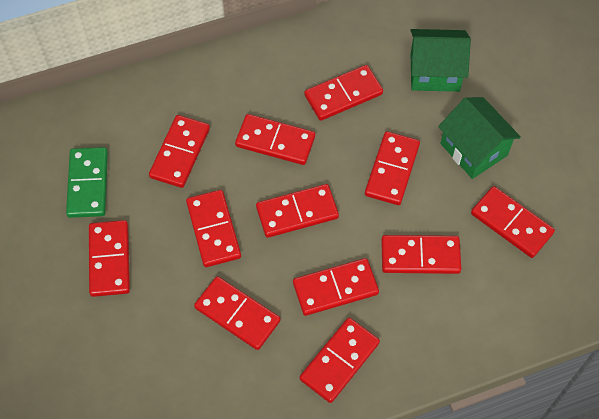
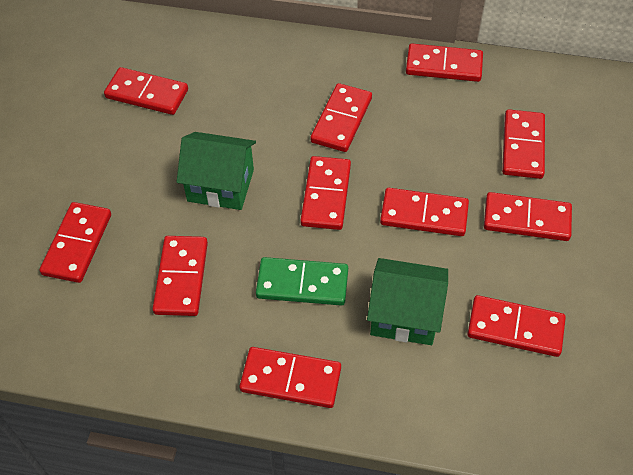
red domino: 12 -> 11

